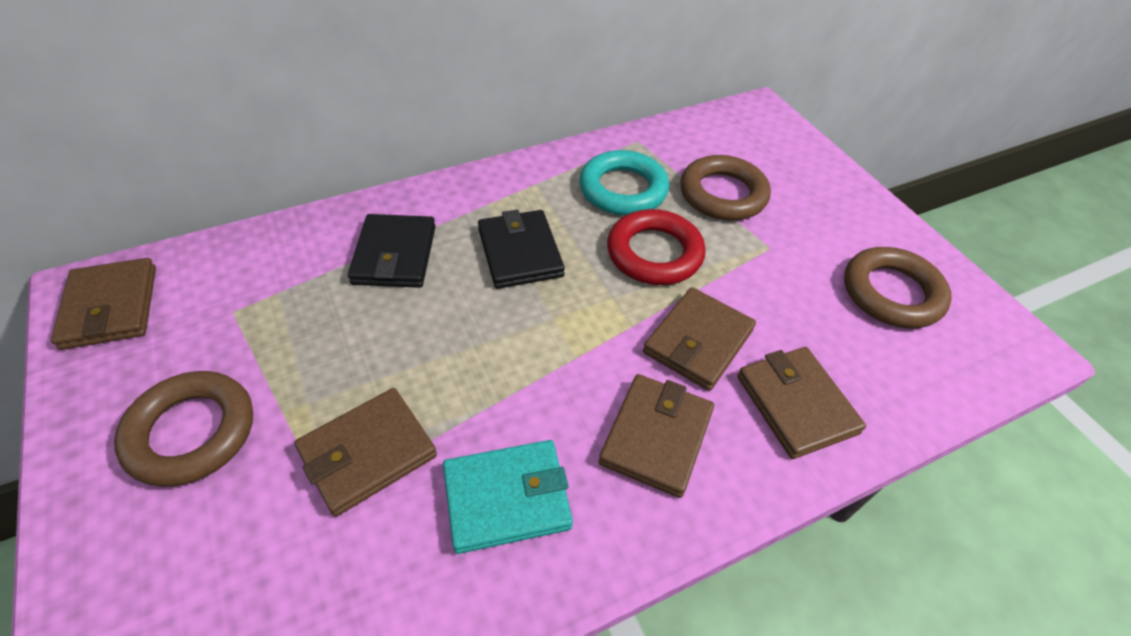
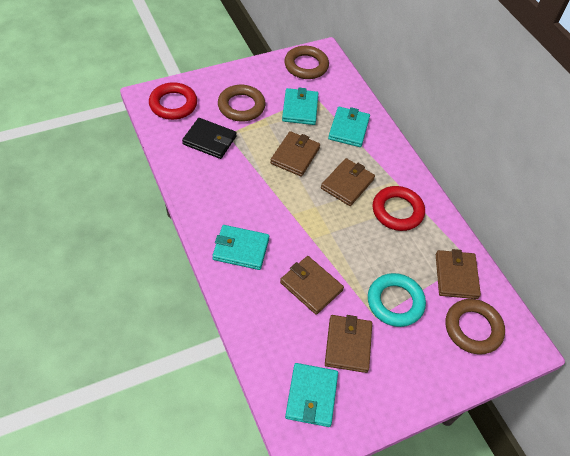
black wallet: 2 -> 1
red ring: 1 -> 2
turquoise wallet: 1 -> 4

